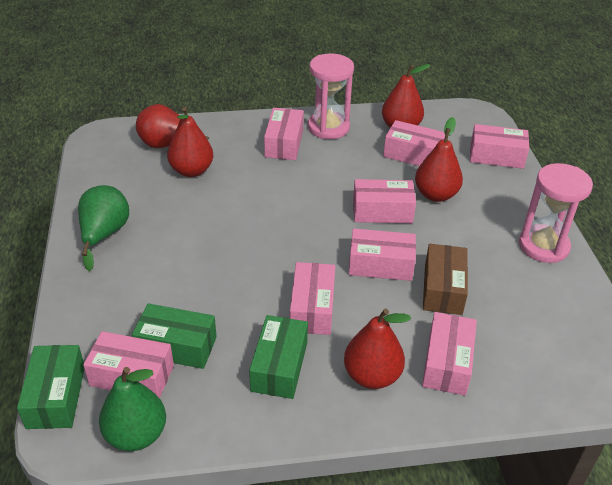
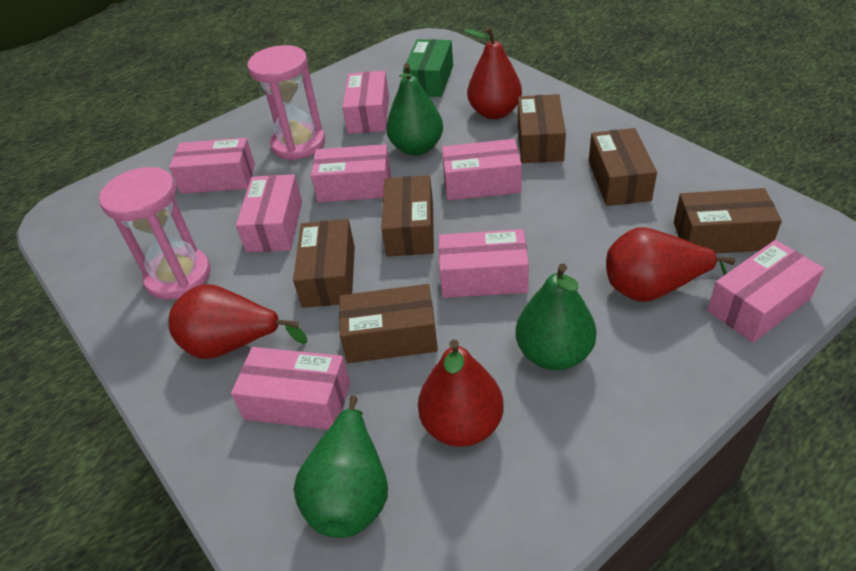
brown box: 1 -> 6
green box: 3 -> 1
green pear: 2 -> 3
red pear: 5 -> 4

